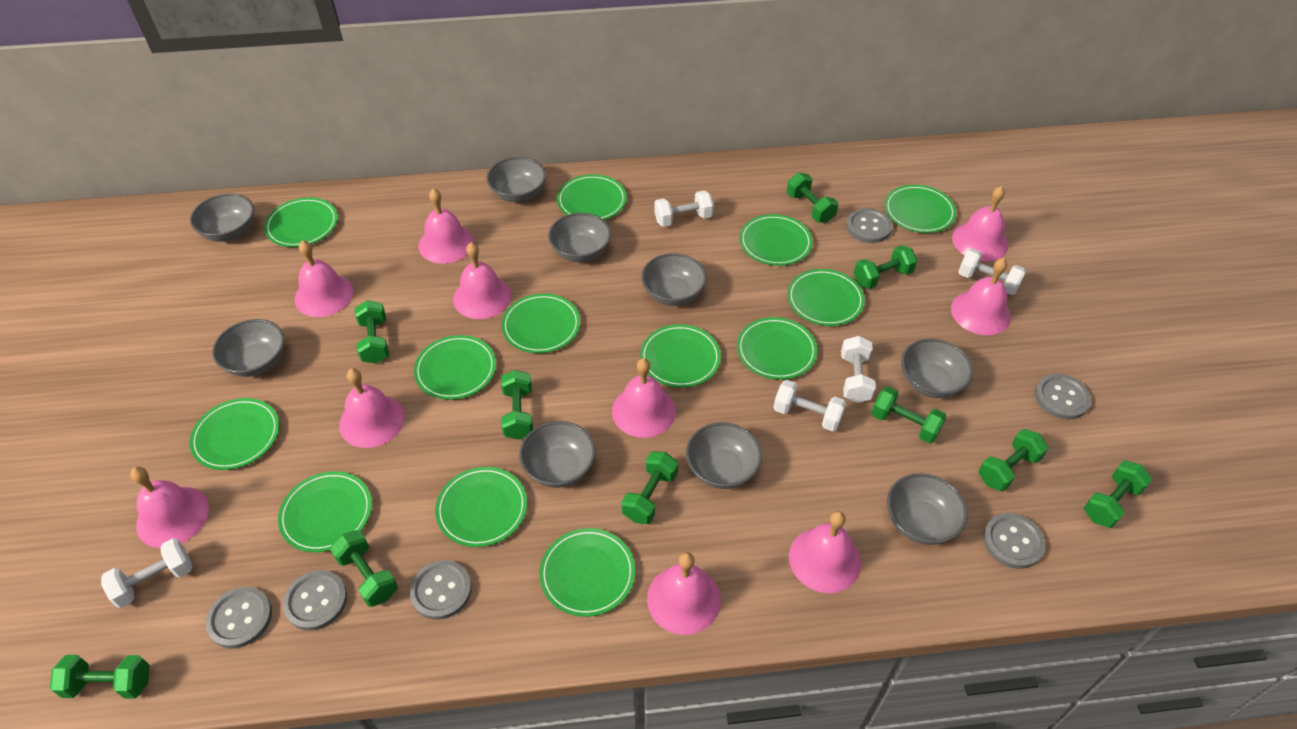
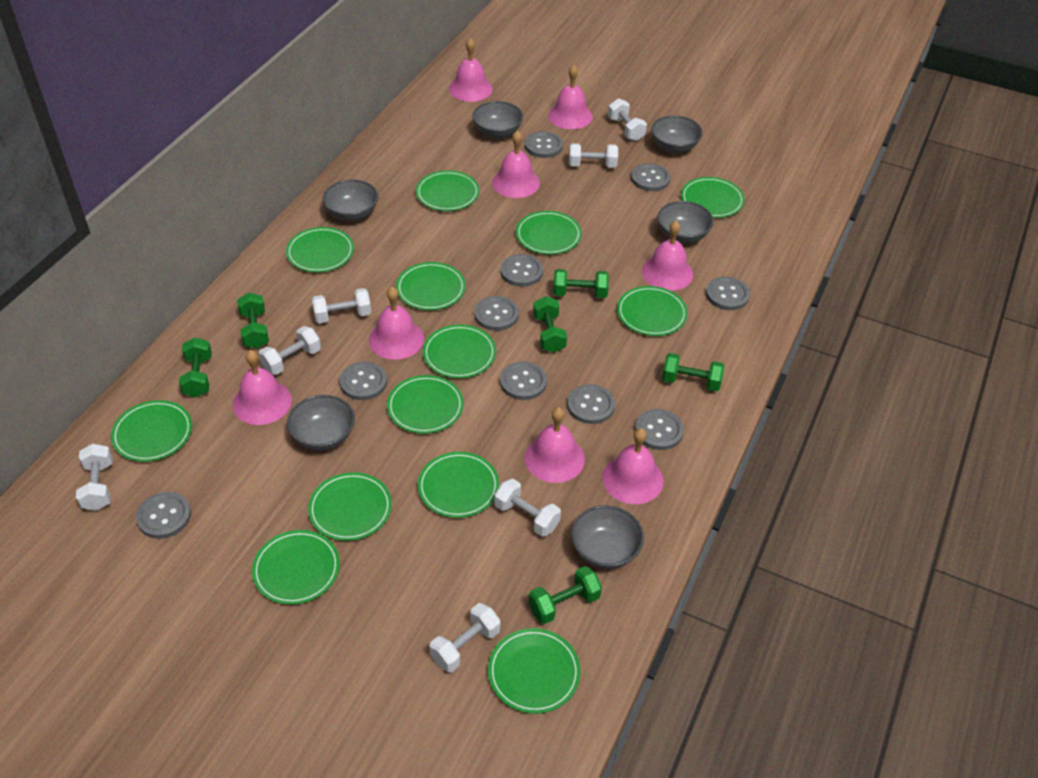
green dumbbell: 10 -> 6
grey bowl: 9 -> 6
grey button: 6 -> 10
pink bell: 10 -> 8
white dumbbell: 5 -> 7

